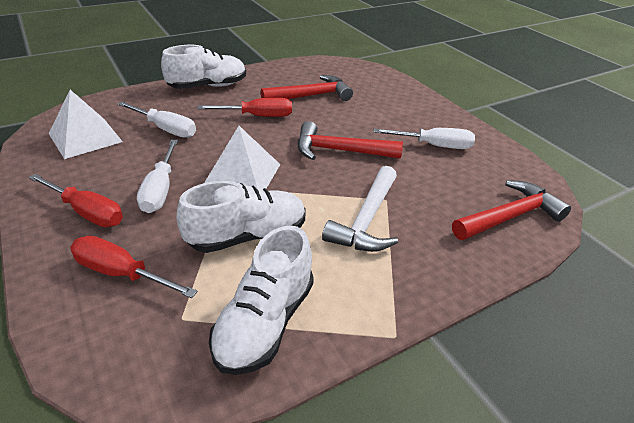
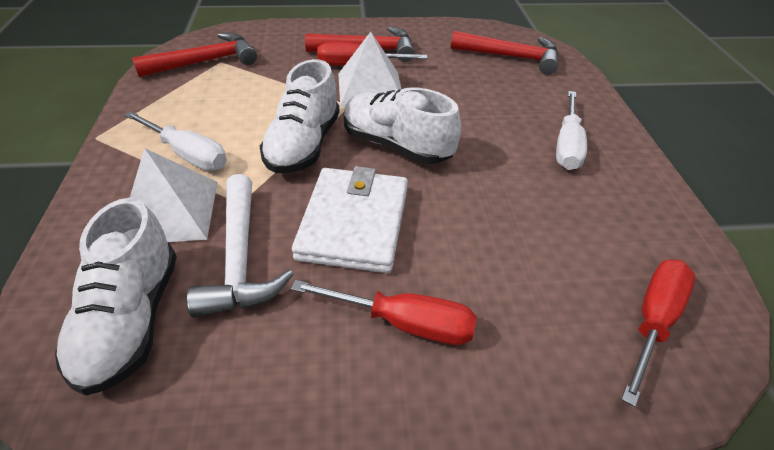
white screwdriver: 3 -> 2
white wallet: 0 -> 1

